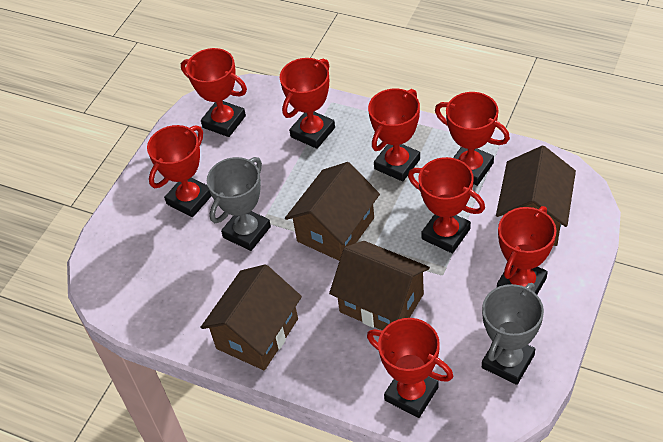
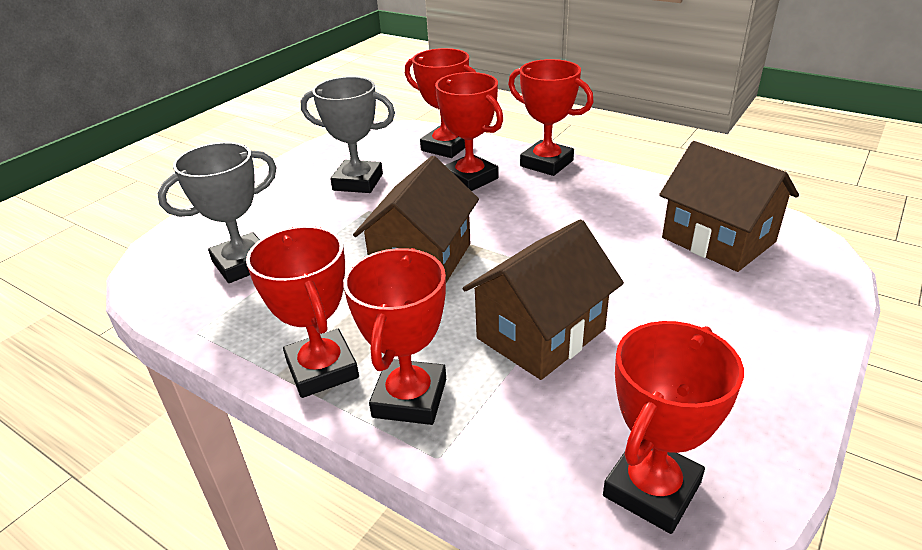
brown house: 4 -> 3
red trophy: 8 -> 6

